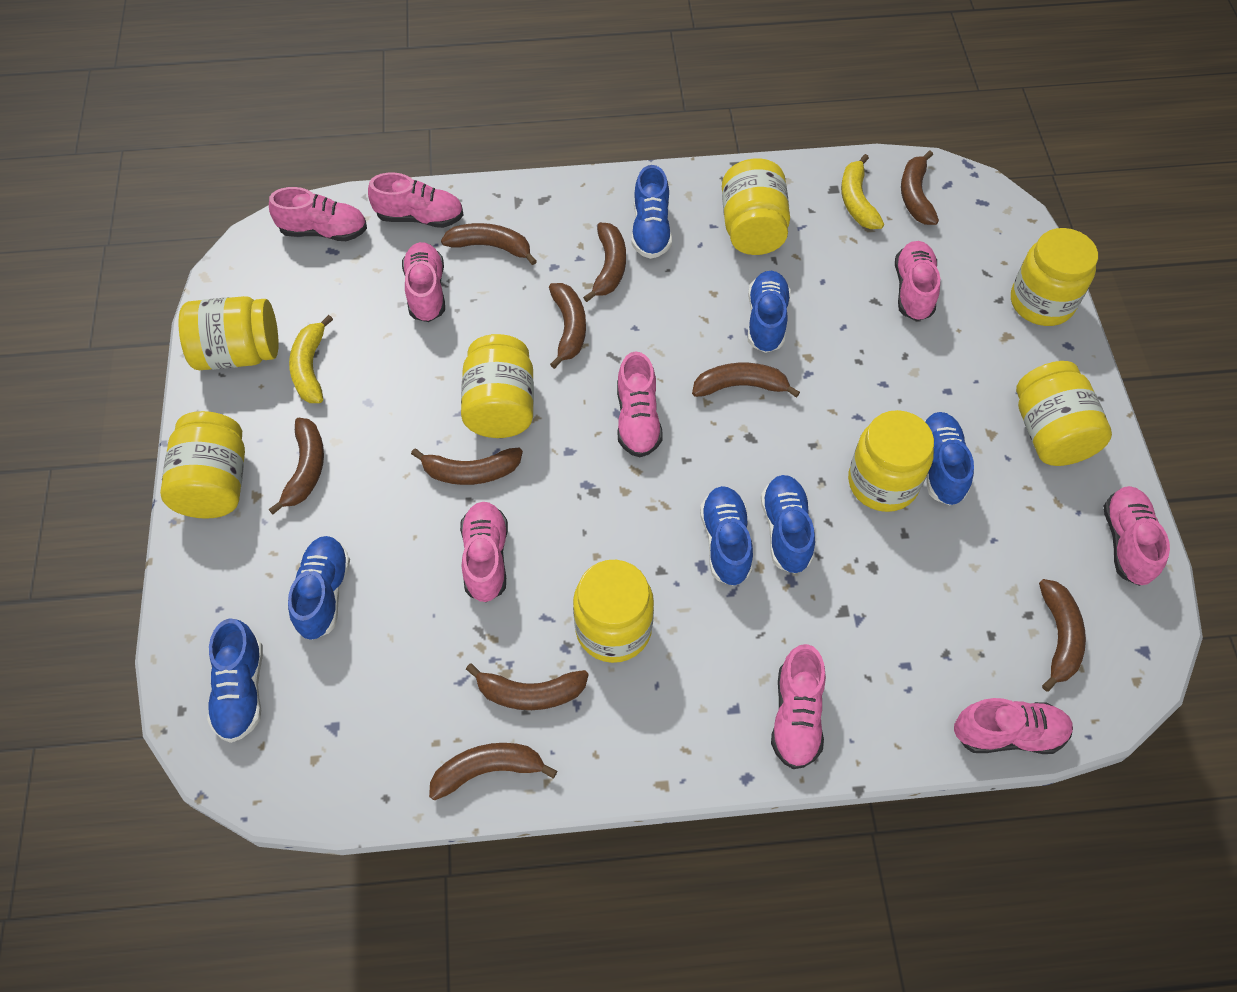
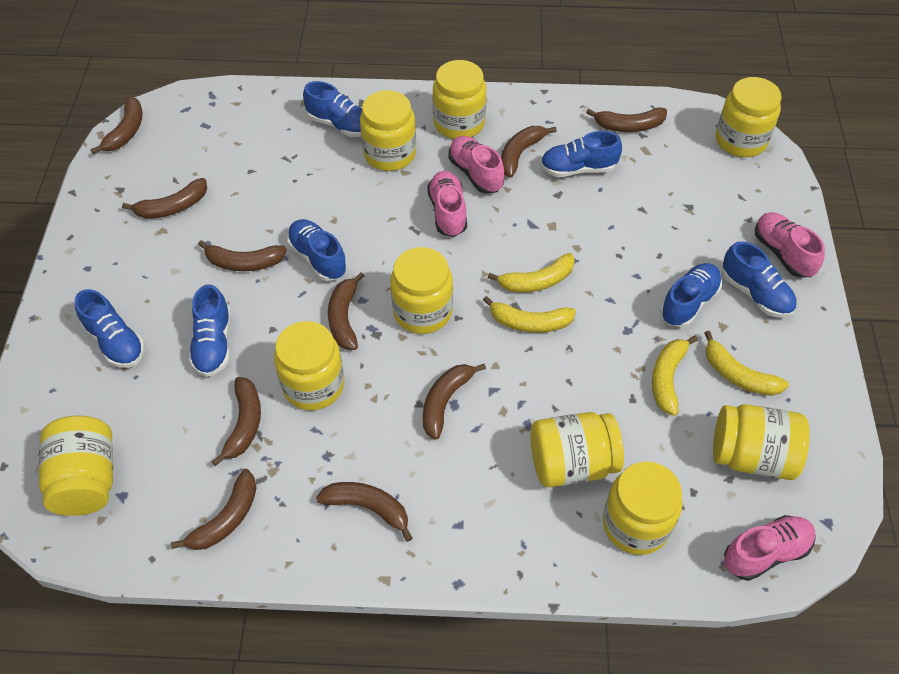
pink shoe: 9 -> 4
yellow banana: 2 -> 4
yellow jar: 8 -> 9

